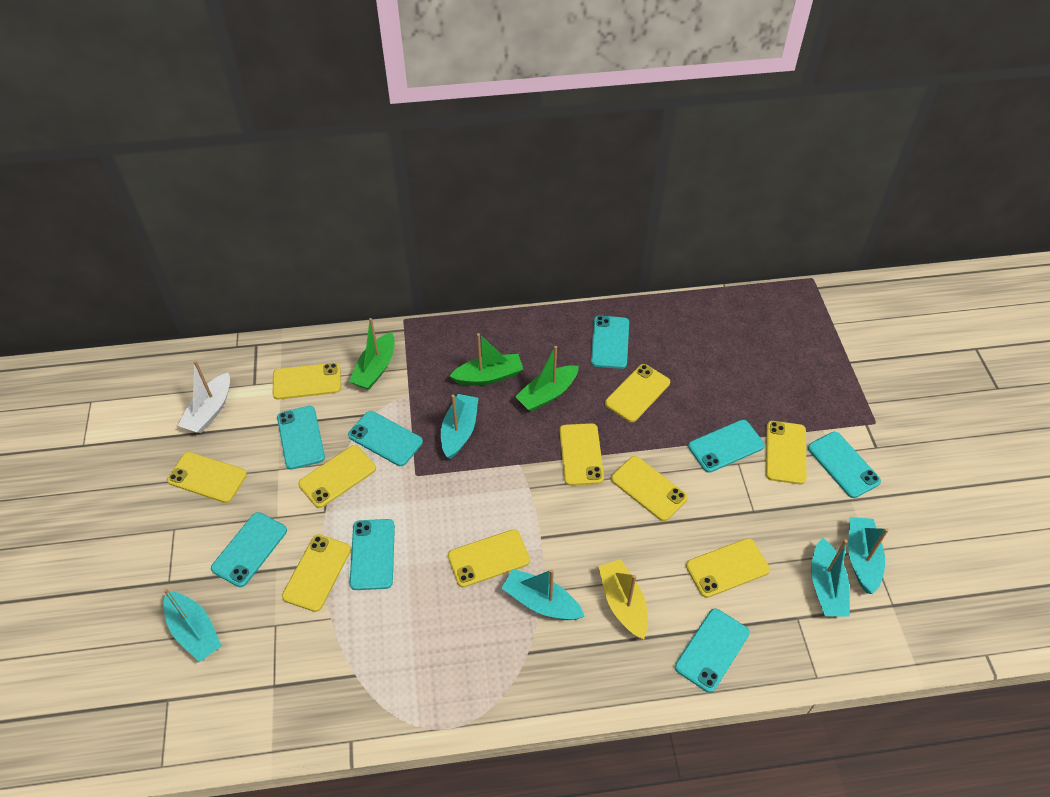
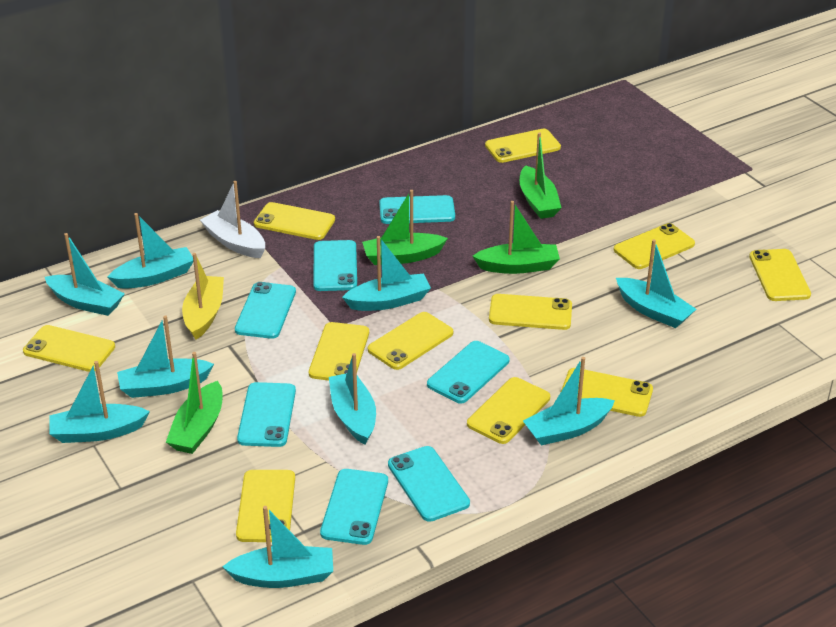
green boat: 3 -> 4
turquoise boat: 5 -> 9
turquoise phone: 8 -> 7
yellow phone: 10 -> 11

